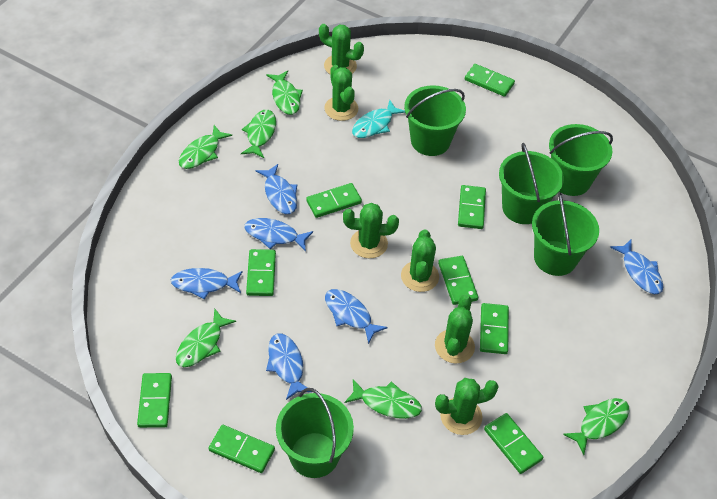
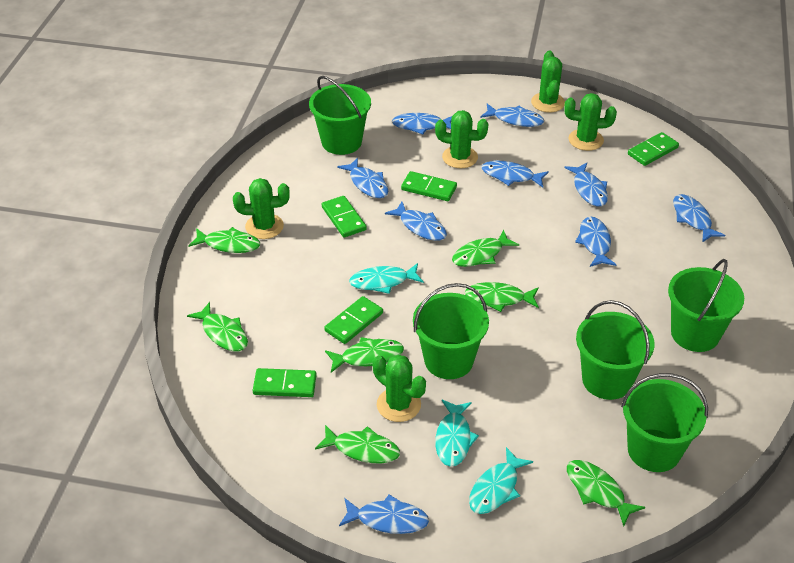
blue fish: 6 -> 9
green cactus: 6 -> 5
green domino: 9 -> 5
green fish: 6 -> 7
turquoise fish: 1 -> 3

